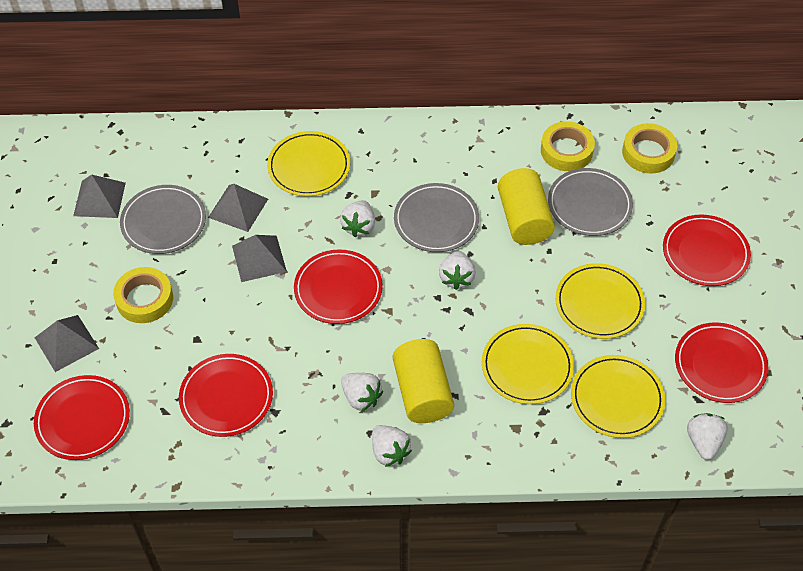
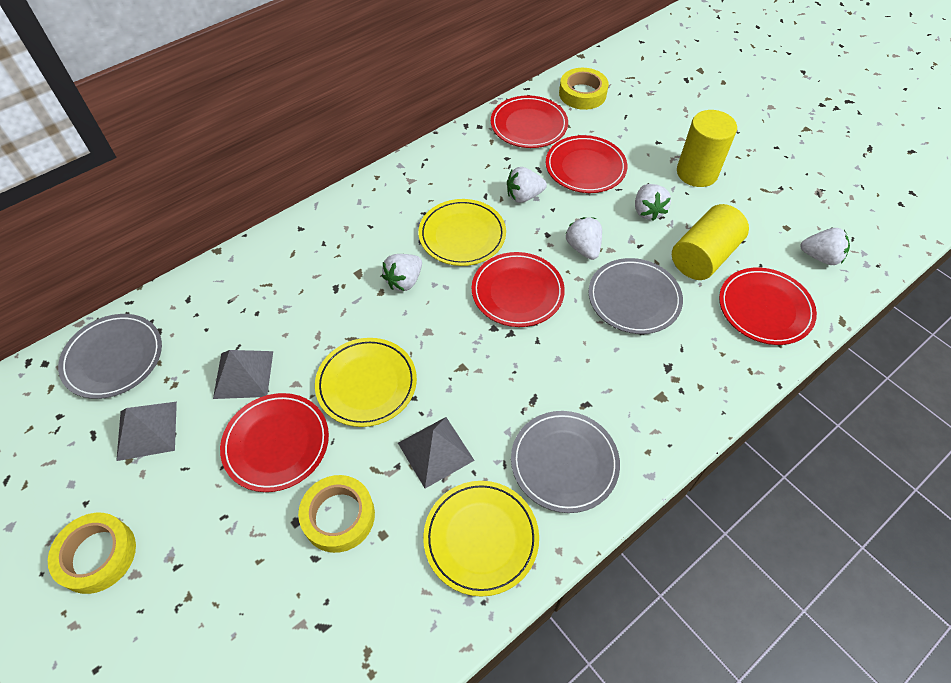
grey pyramid: 4 -> 3
yellow plate: 4 -> 3

